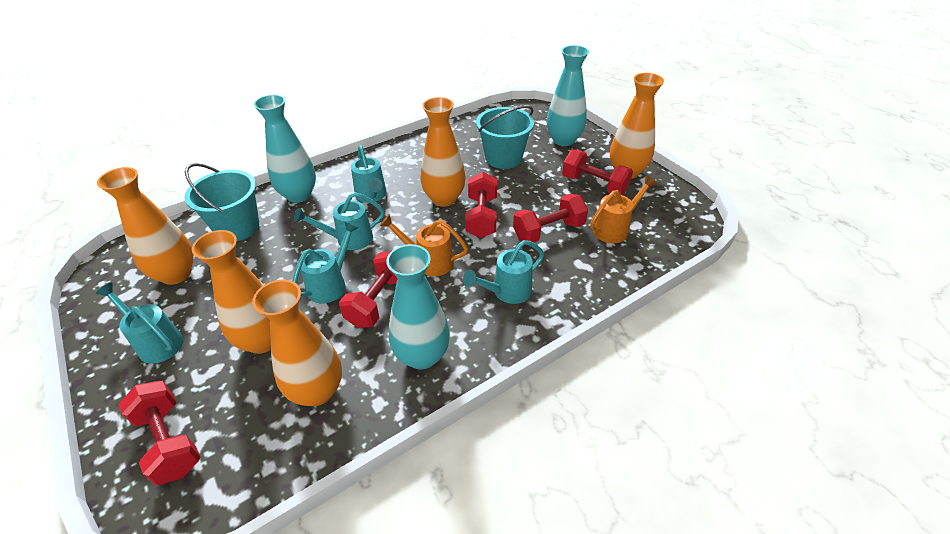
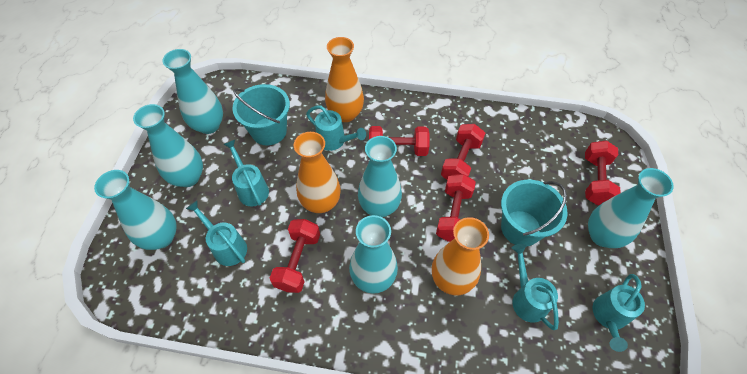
orange vase: 5 -> 3
orange watering can: 2 -> 0
turquoise vase: 3 -> 6

